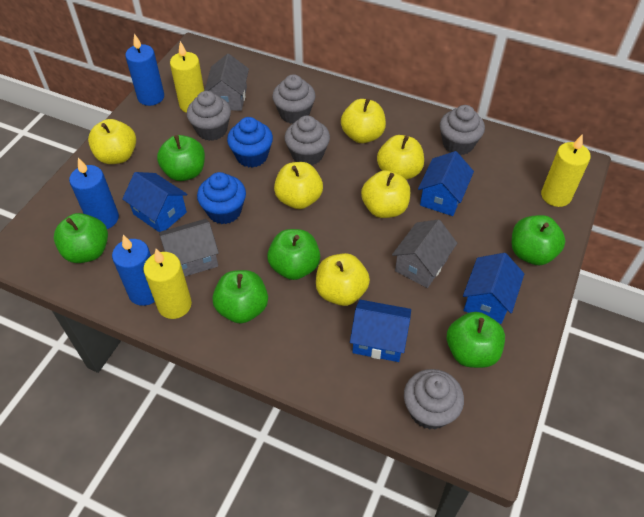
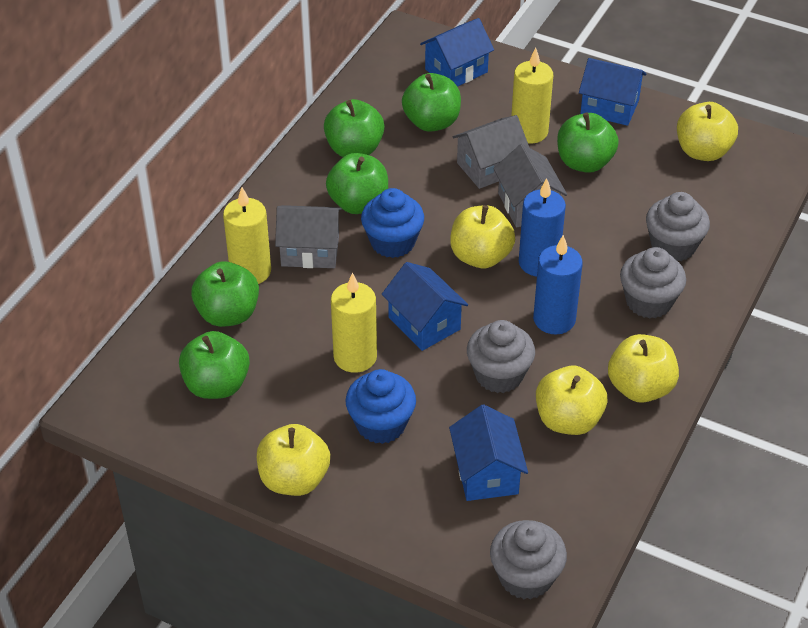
blue candle: 3 -> 2
grey cupcake: 5 -> 4
yellow apple: 6 -> 5

